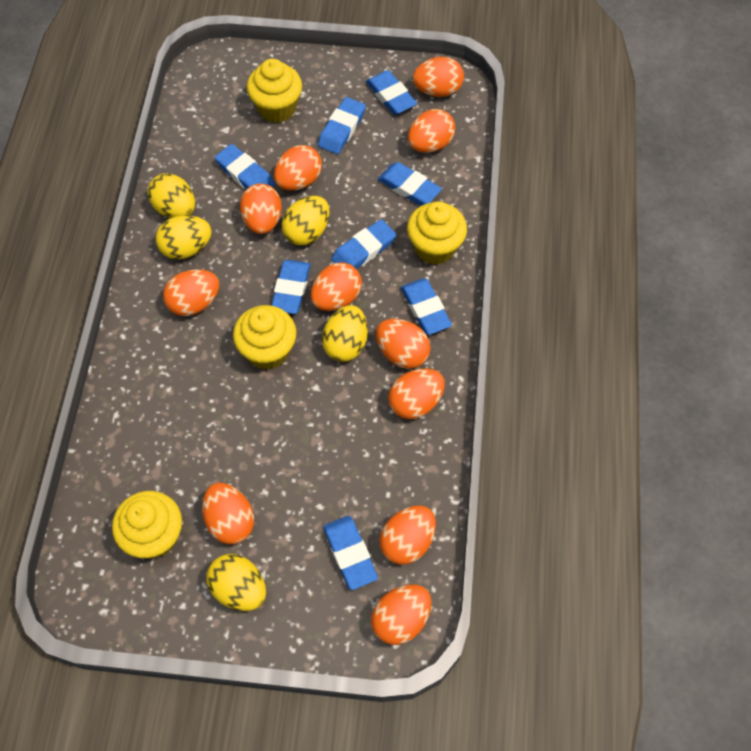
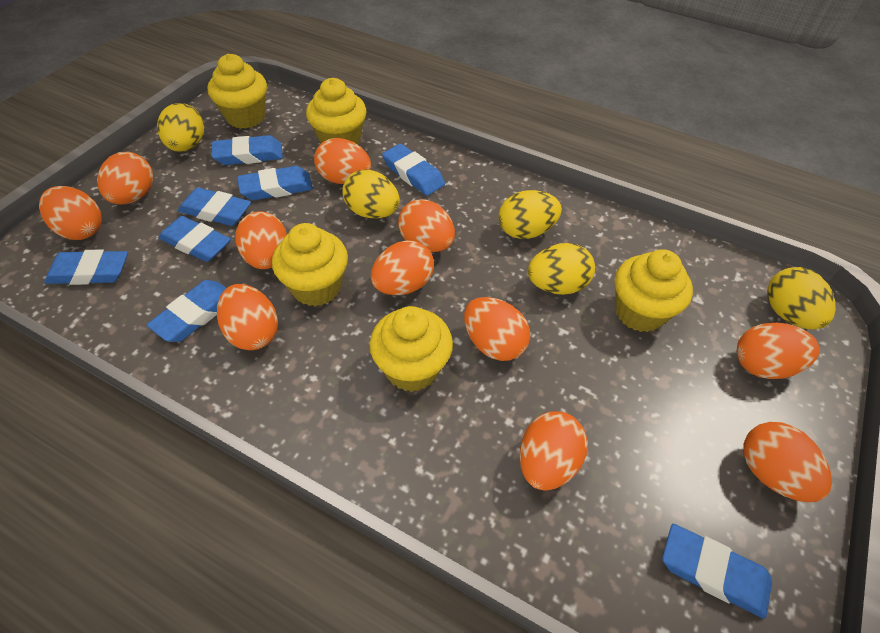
yellow cupcake: 4 -> 5

